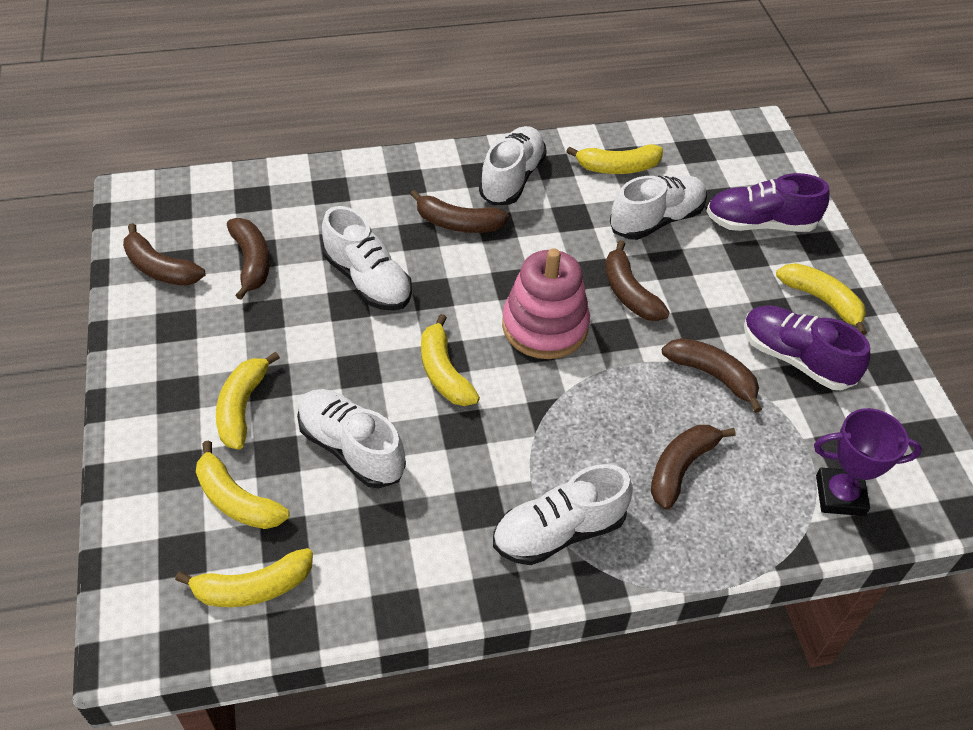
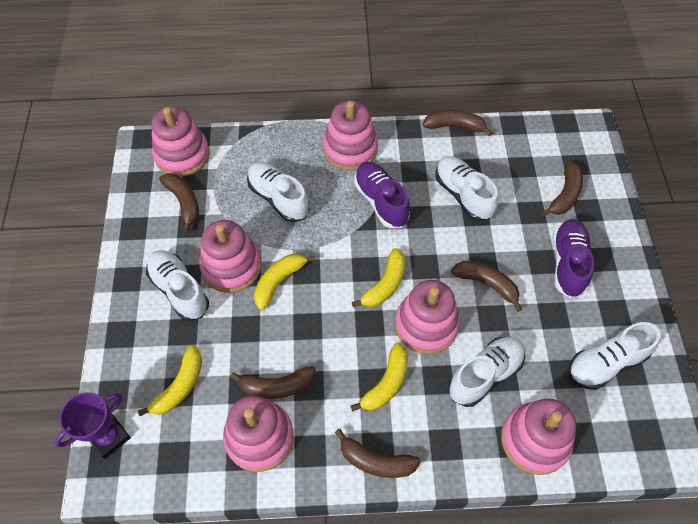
pink stacking toy: 1 -> 6
yellow banana: 6 -> 4

